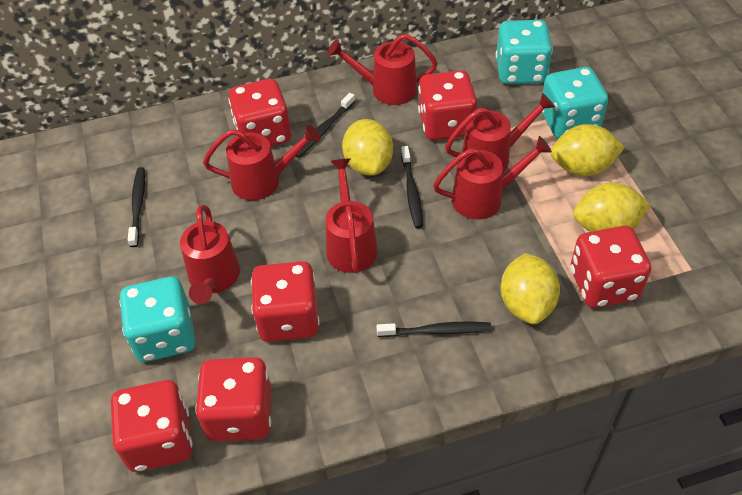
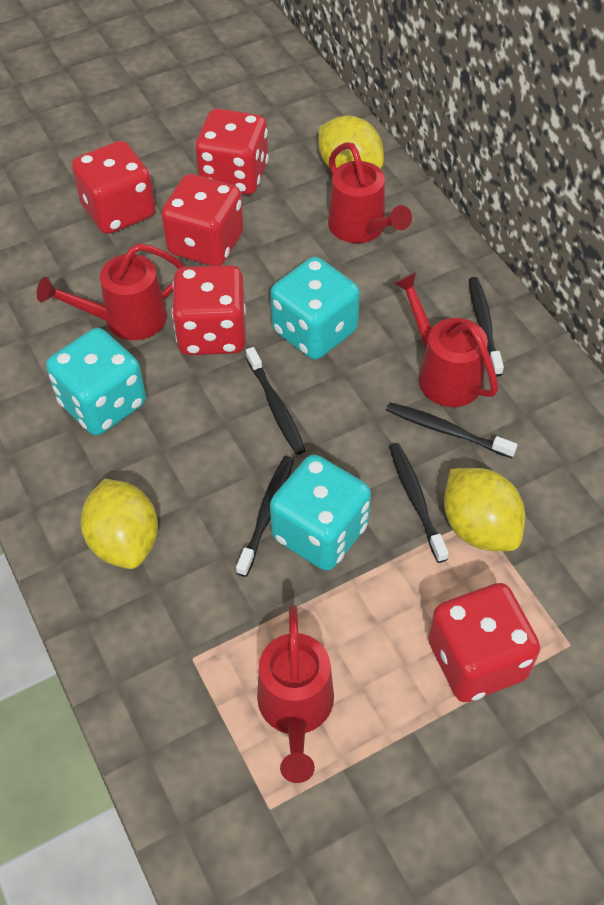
black toothbrush: 4 -> 5
red dice: 6 -> 5
red watering can: 6 -> 4
yellow lemon: 4 -> 3

